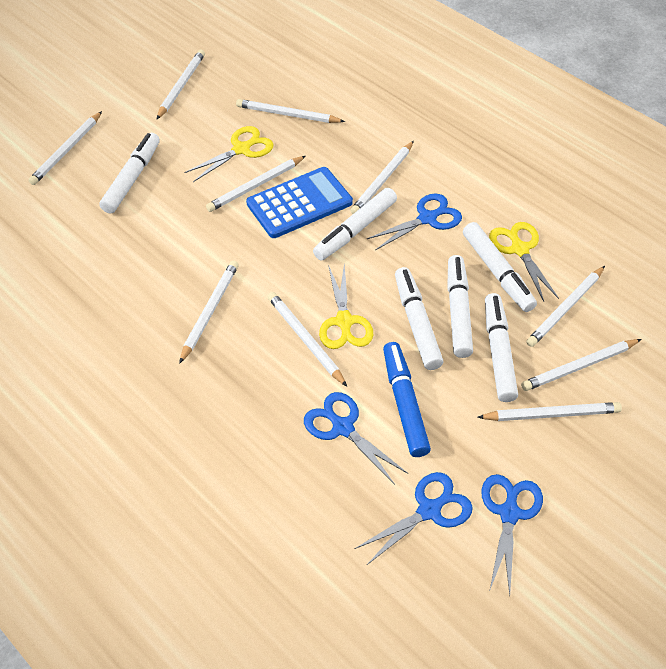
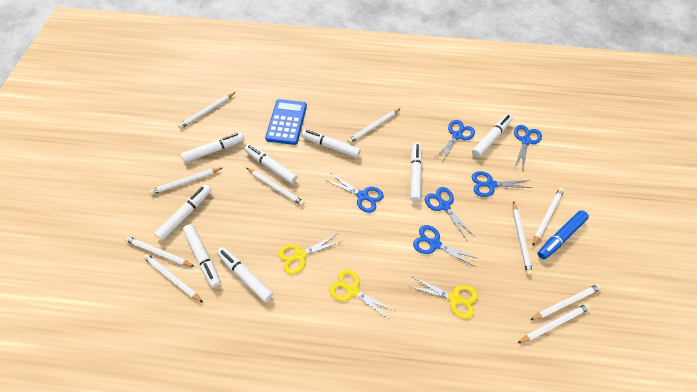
blue scissors: 4 -> 6
white marker: 6 -> 8

